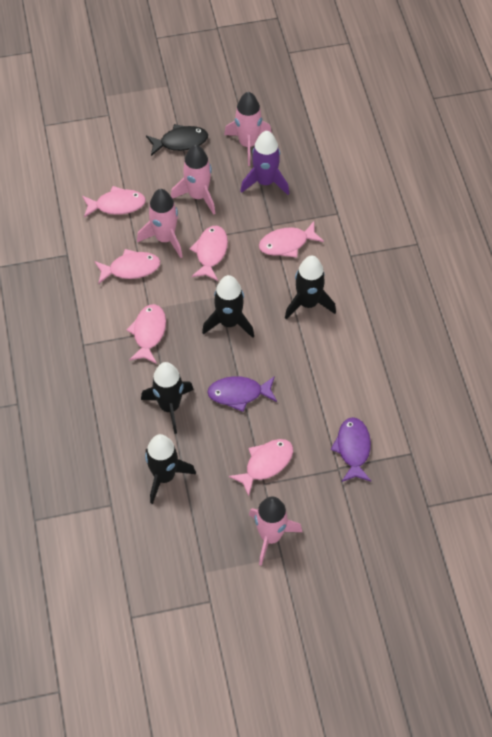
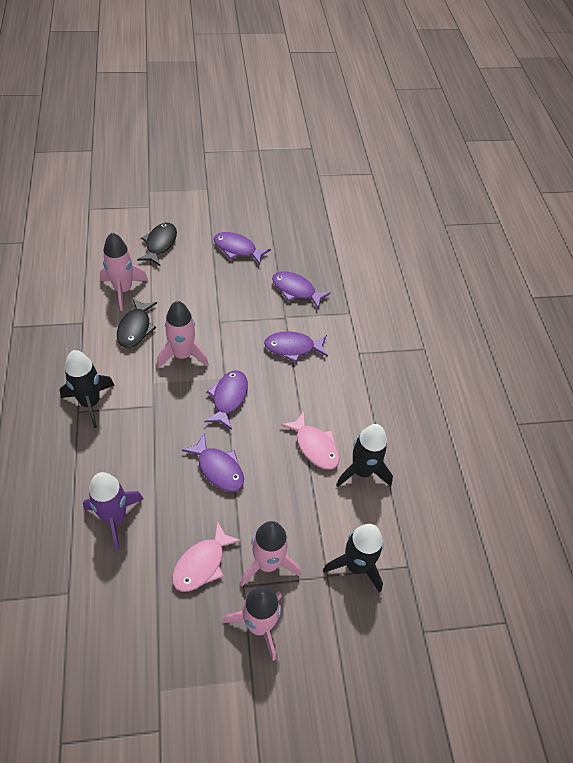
black fish: 1 -> 2
black rocket: 4 -> 3
pink fish: 6 -> 2
purple fish: 2 -> 5

